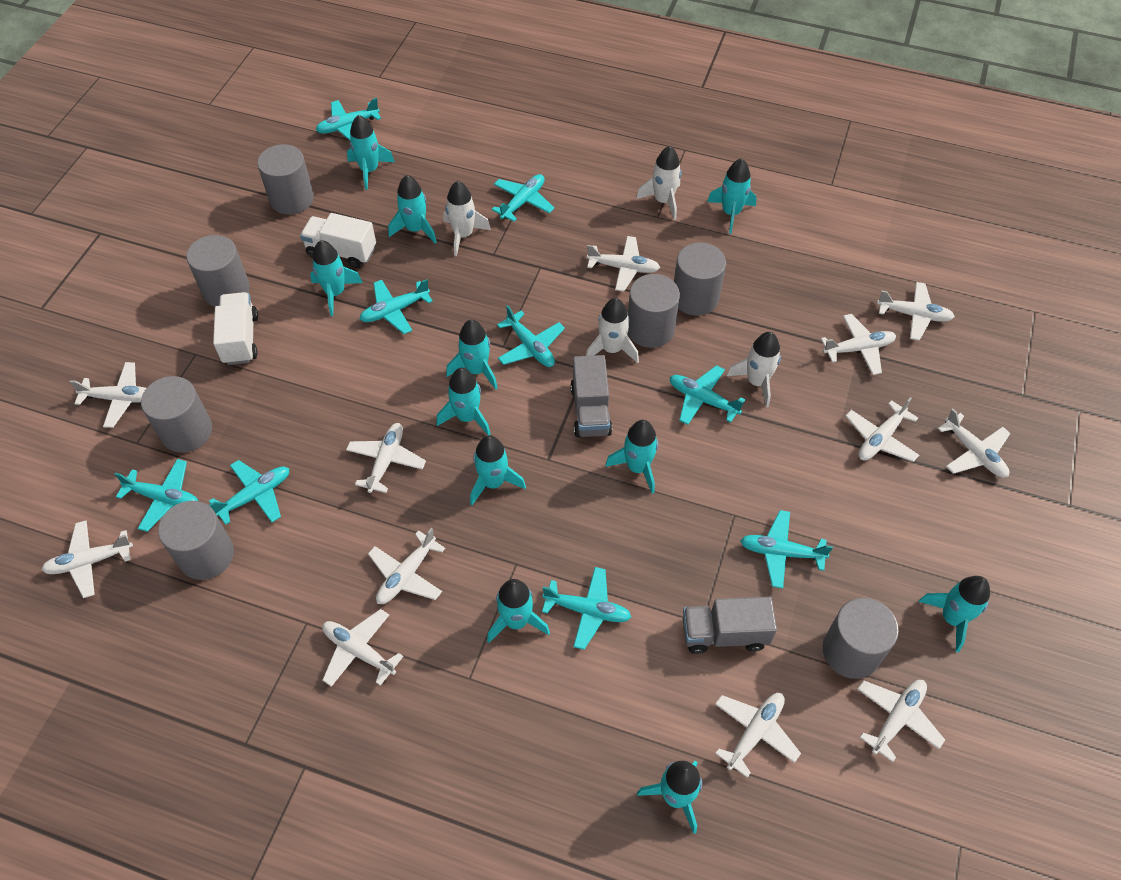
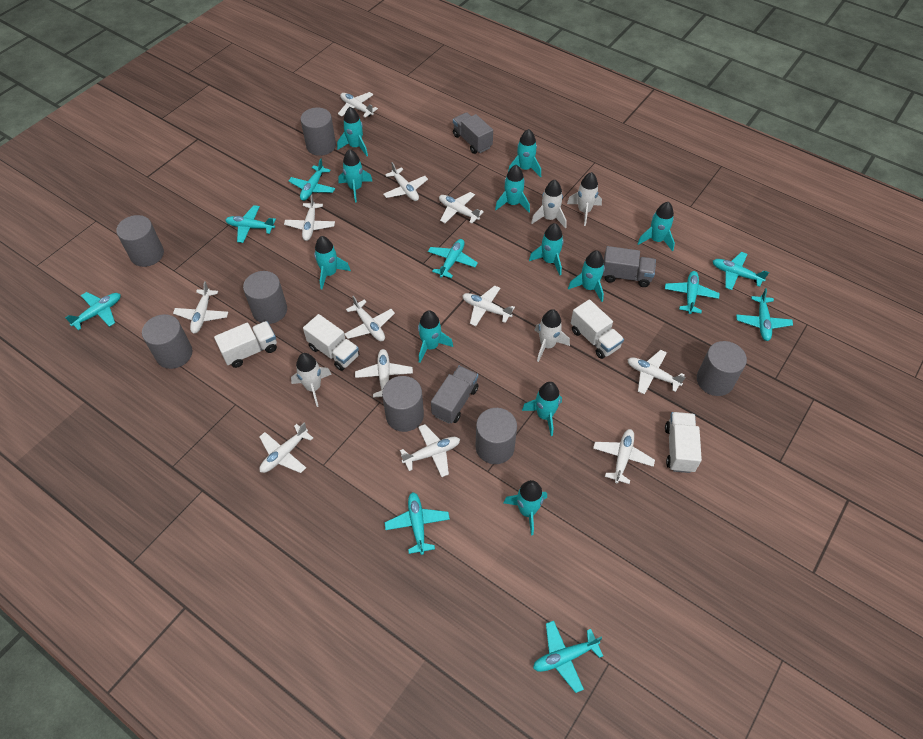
grey truck: 2 -> 3
white truck: 2 -> 4

